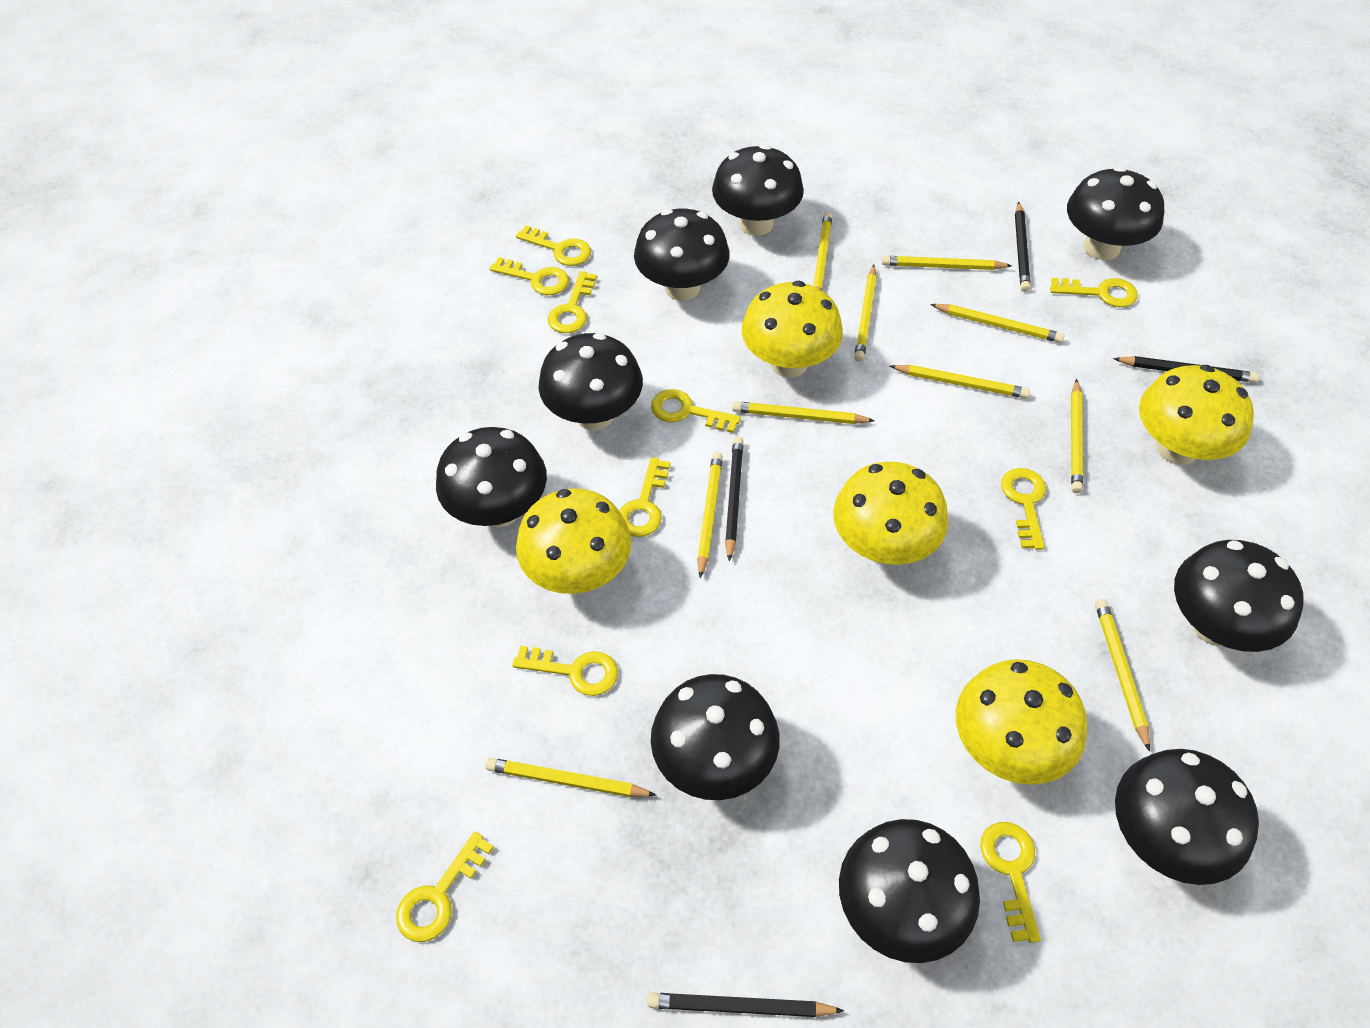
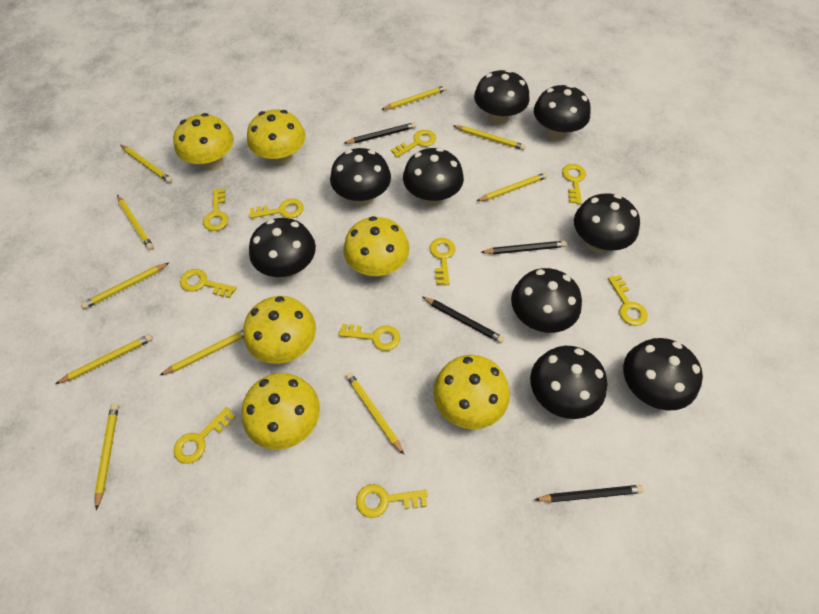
yellow mushroom: 5 -> 6

